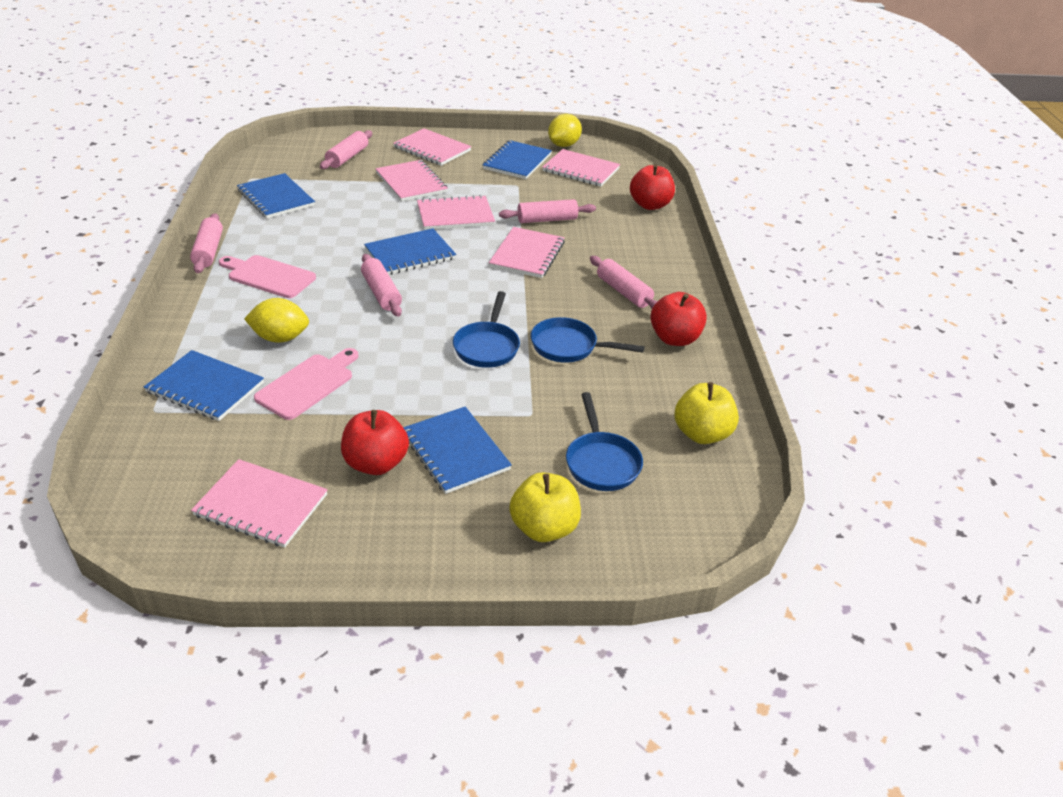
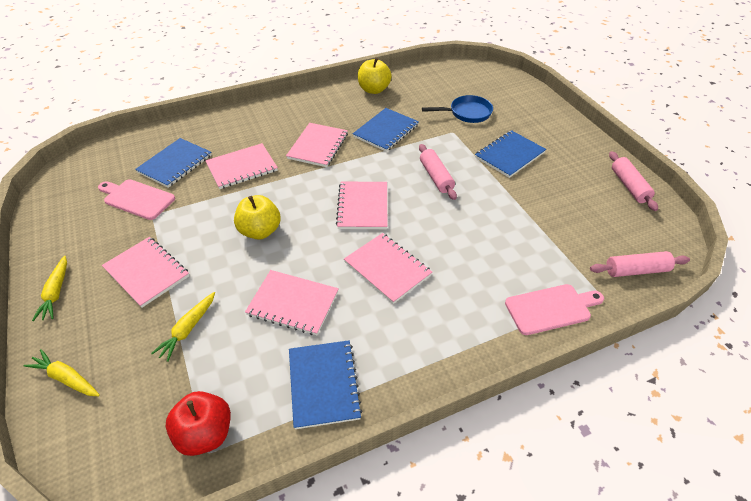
blue notebook: 5 -> 4
blue pan: 3 -> 1
pink rolling pin: 5 -> 3
red apple: 3 -> 1
yellow carrot: 0 -> 3
yellow lemon: 2 -> 0

